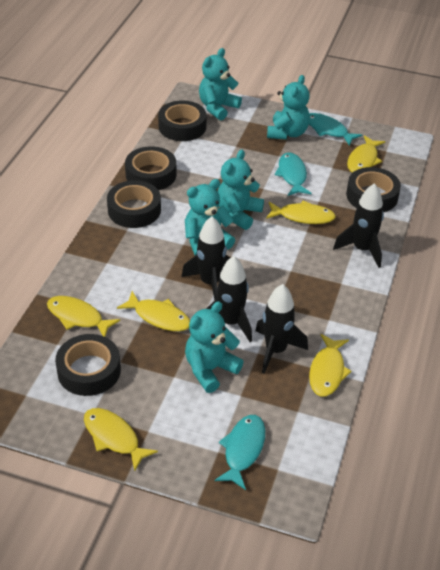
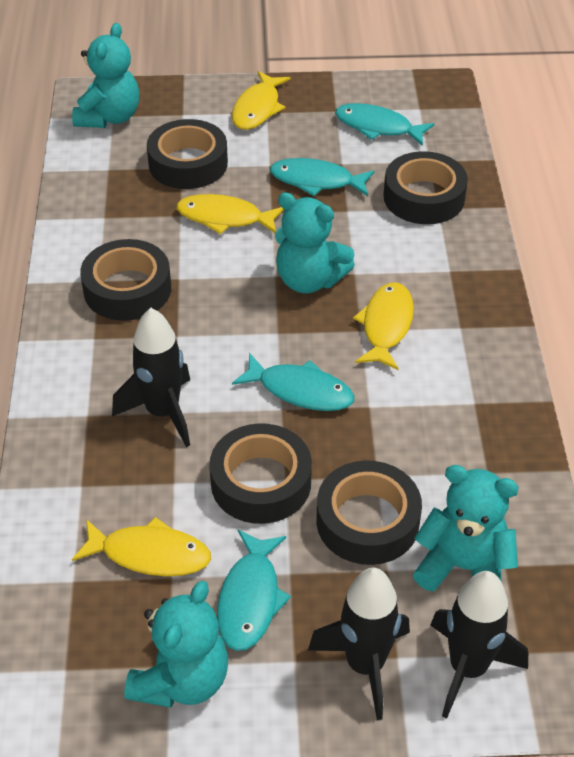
black rocket: 4 -> 3
turquoise fish: 3 -> 4
turquoise teddy bear: 5 -> 4
yellow fish: 6 -> 4

